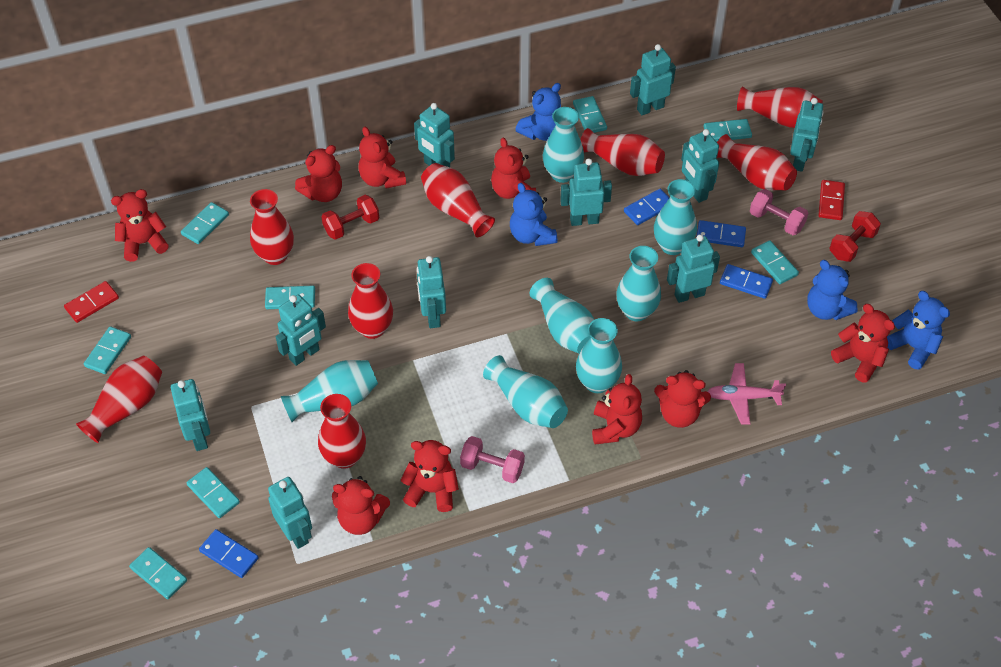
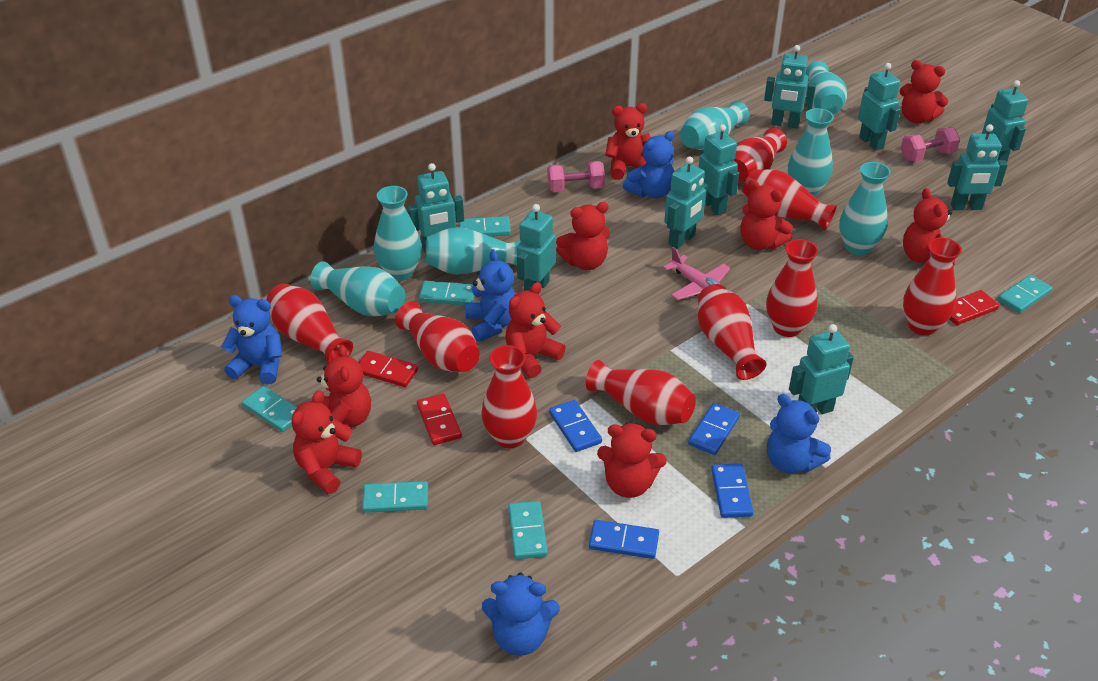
blue teddy bear: 4 -> 5
red domino: 2 -> 3
red dumbbell: 2 -> 0
red vase: 8 -> 9
turquoise domino: 8 -> 6
turquoise robot: 10 -> 9

